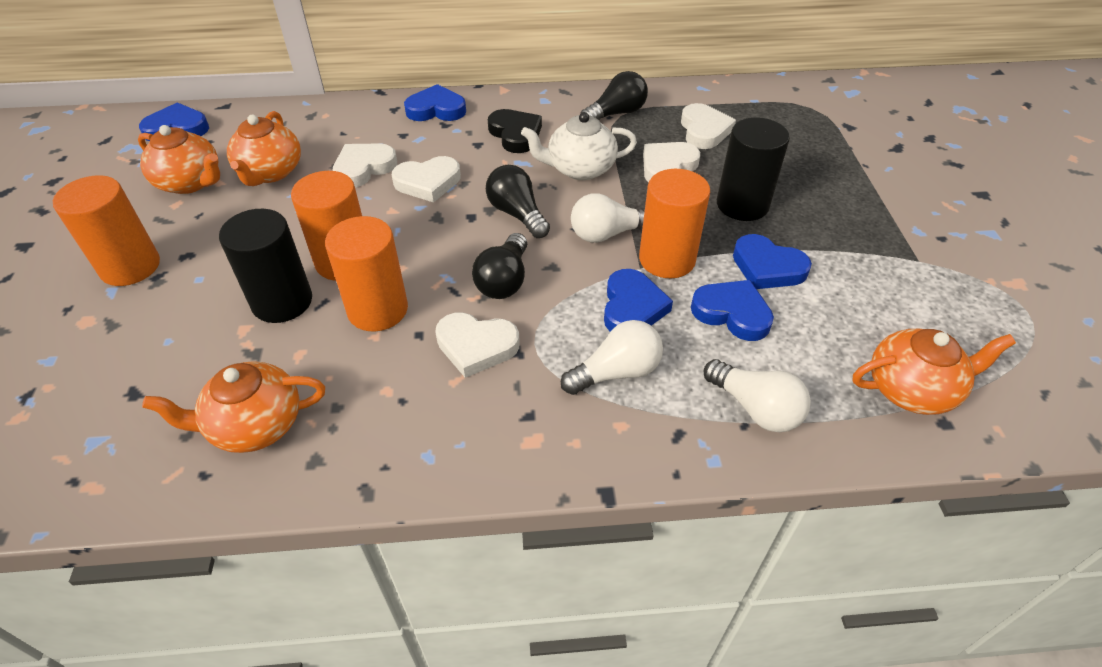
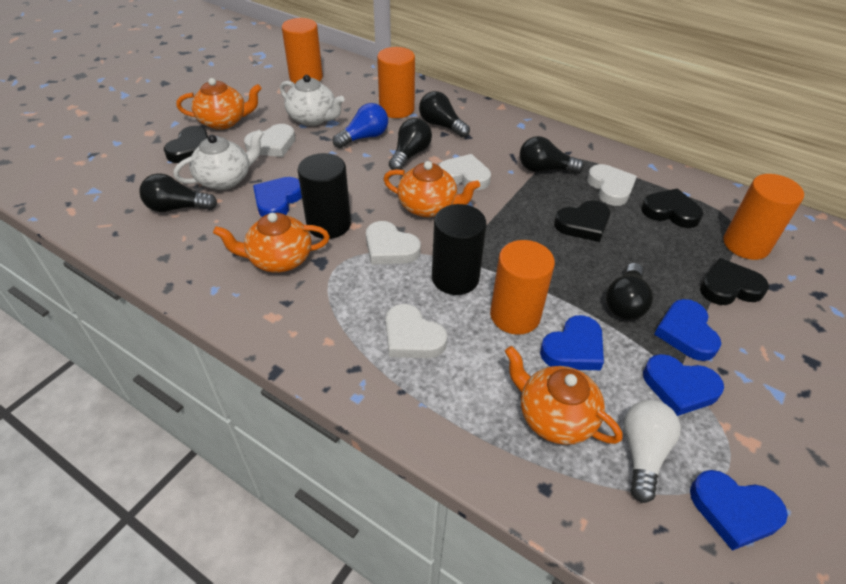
black heart: 1 -> 4
black light bulb: 3 -> 5
blue light bulb: 0 -> 1
white light bulb: 3 -> 1
white teapot: 1 -> 2

